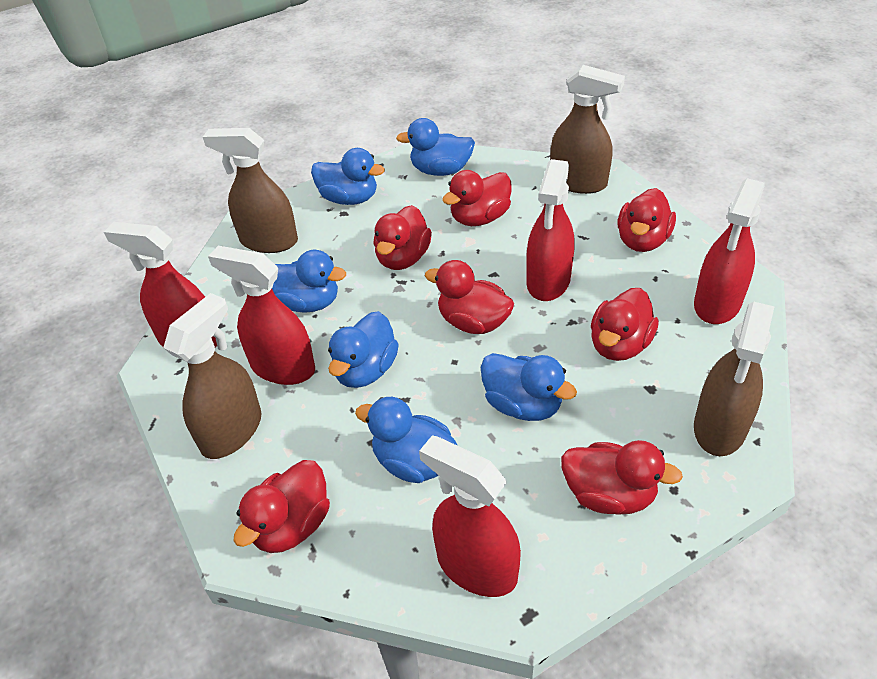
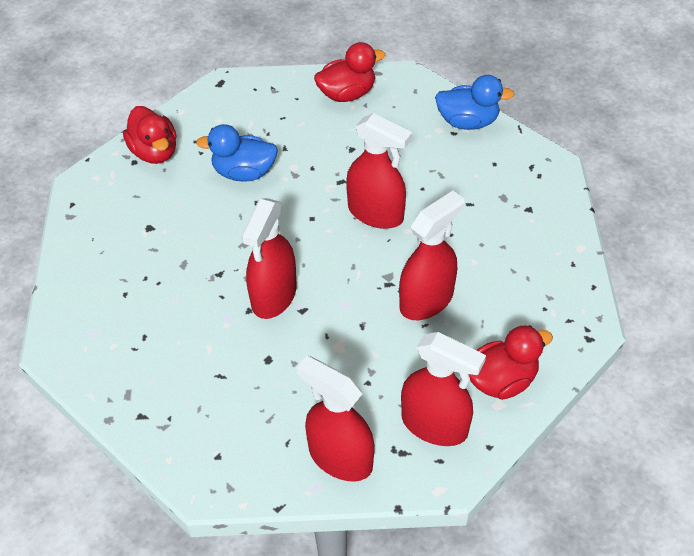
blue duck: 6 -> 2
brown spray bottle: 4 -> 0
red duck: 7 -> 3

